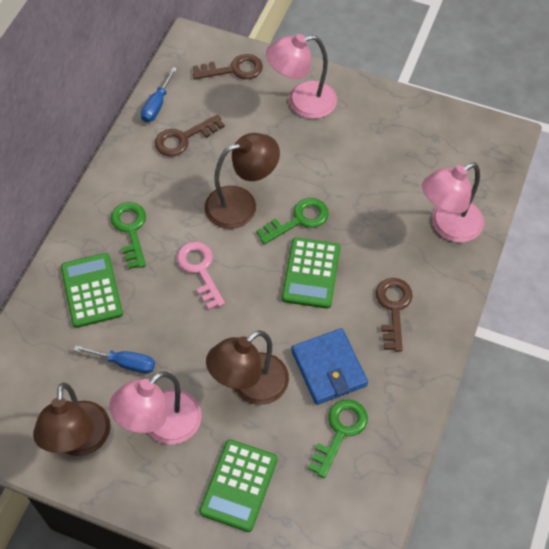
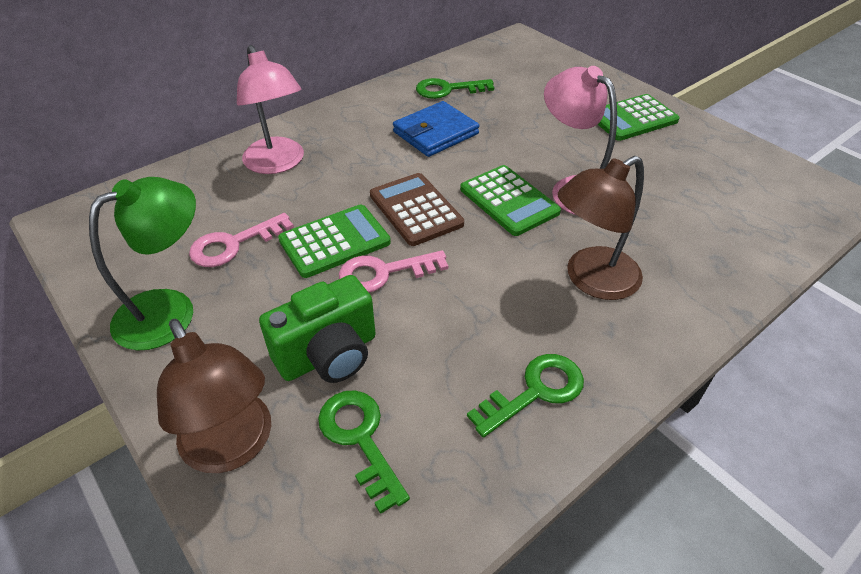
blue screwdriver: 2 -> 0
brown calculator: 0 -> 1
brown key: 3 -> 0
brown lamp: 3 -> 2
green camera: 0 -> 1
green lamp: 0 -> 1
pink key: 1 -> 2
pink lamp: 3 -> 2

